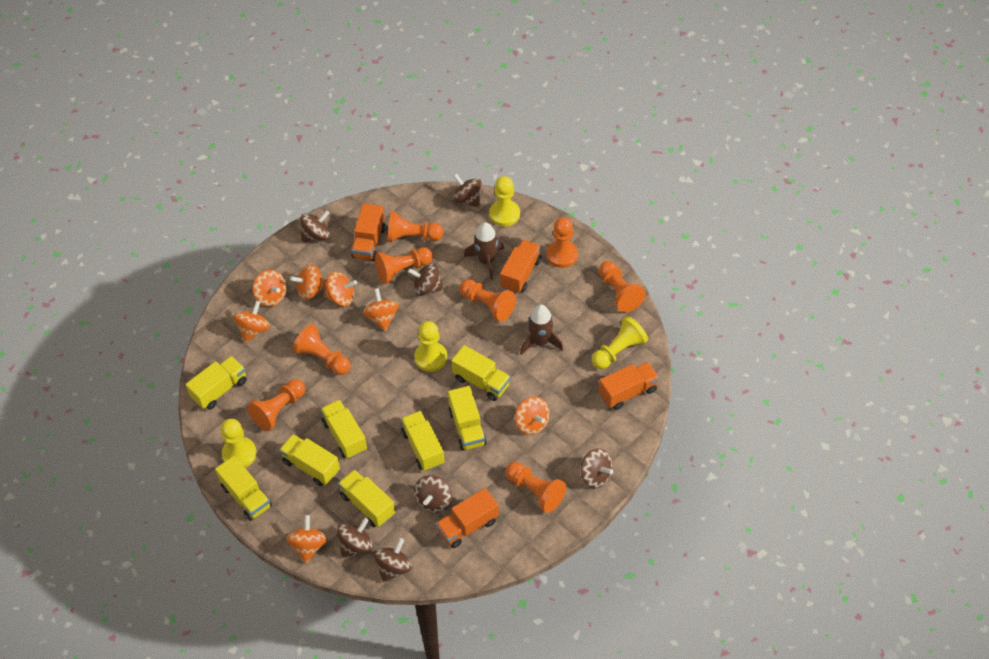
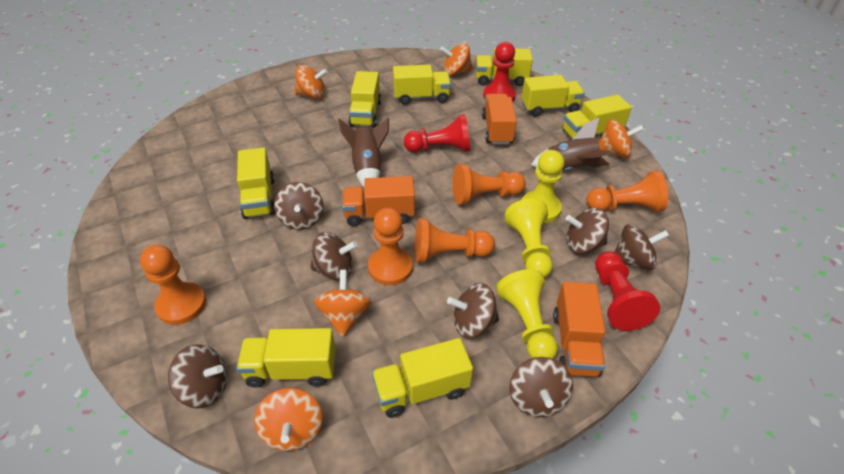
orange pawn: 8 -> 5
orange spinning top: 7 -> 5
orange truck: 4 -> 3
red pawn: 0 -> 3
yellow pawn: 4 -> 3

